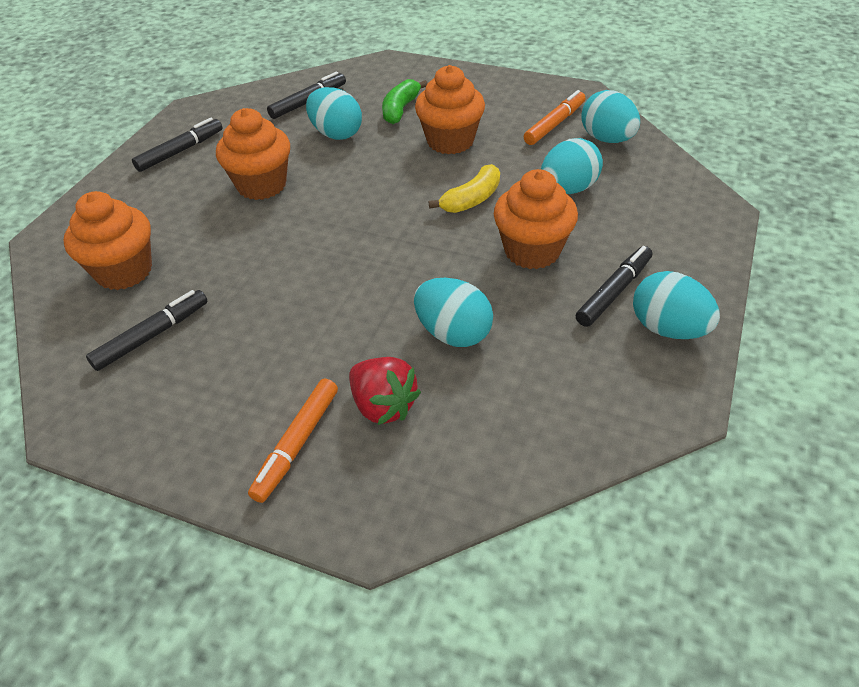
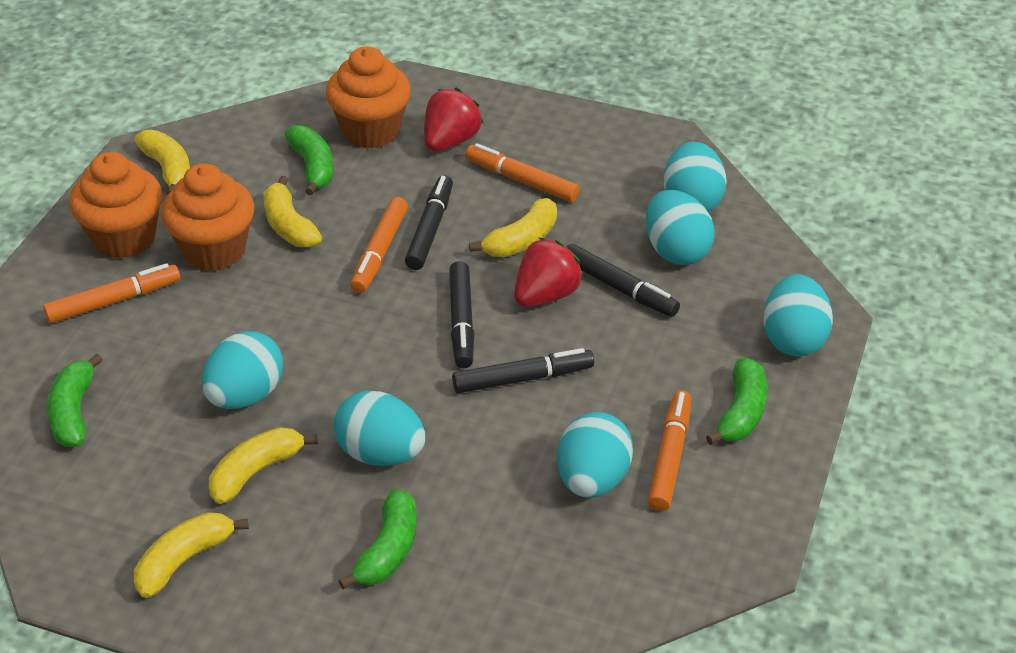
green banana: 1 -> 4
orange cupcake: 4 -> 3
orange marker: 2 -> 4
red strawberry: 1 -> 2
turquoise egg: 5 -> 6
yellow banana: 1 -> 5

